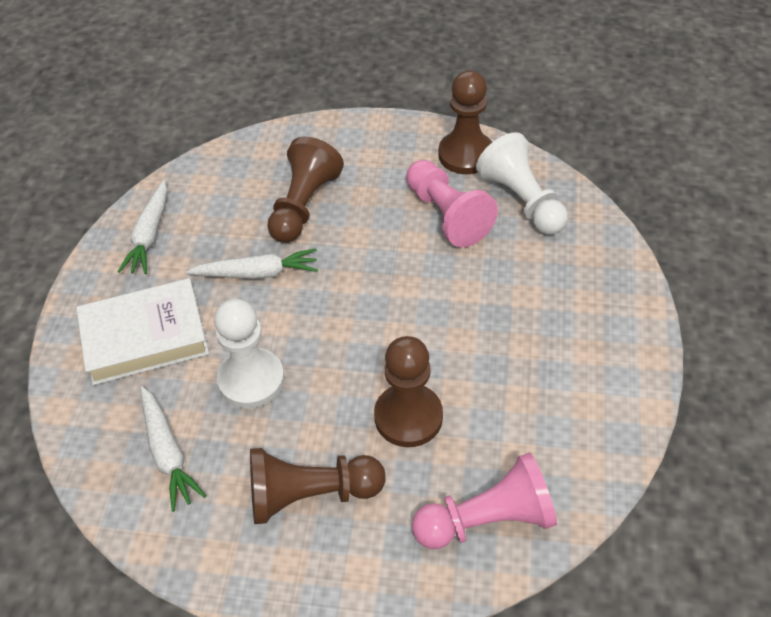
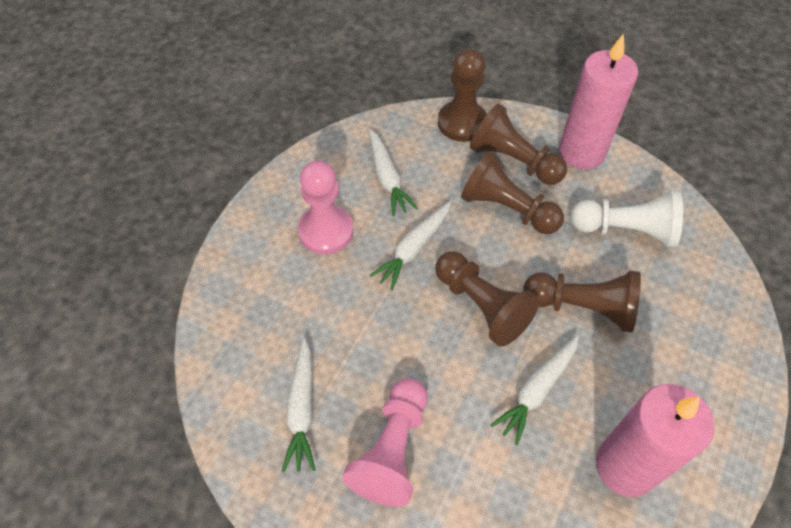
brown pawn: 4 -> 5
pink candle: 0 -> 2
white book: 1 -> 0
white carrot: 3 -> 4
white pawn: 2 -> 1

